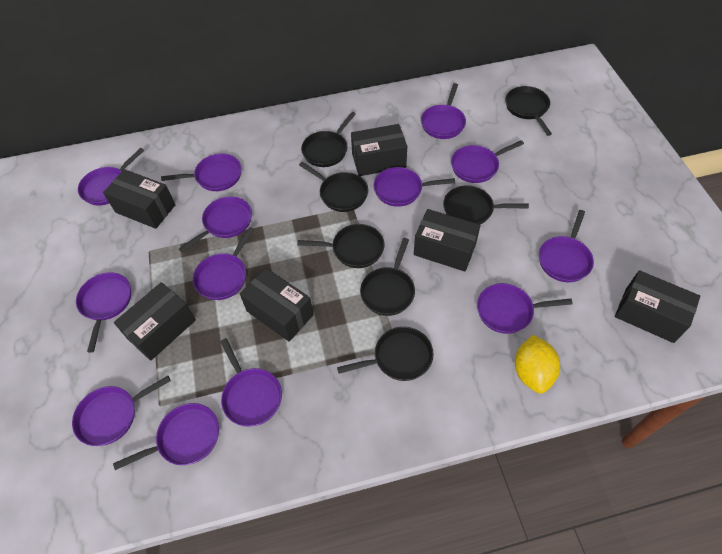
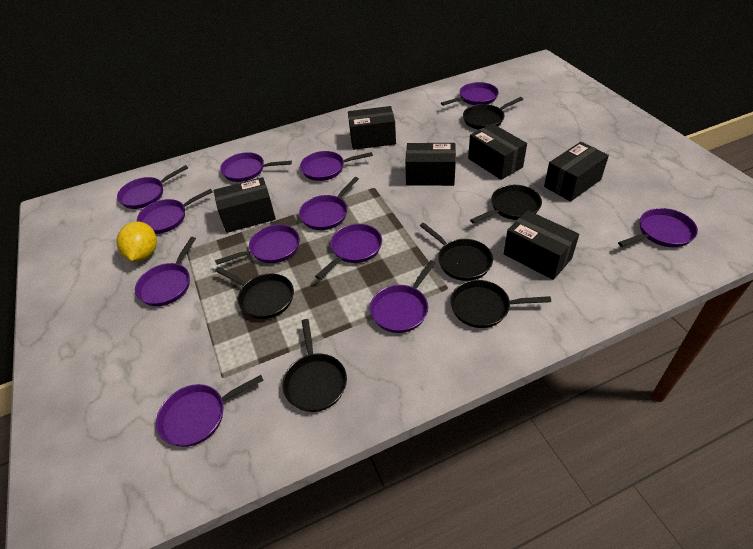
black pan: 7 -> 6
purple pan: 13 -> 12

